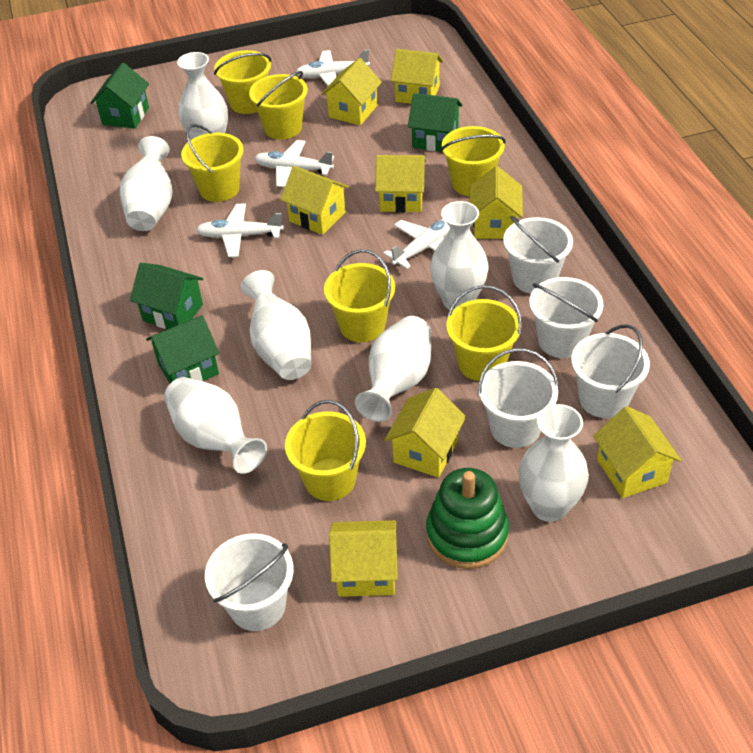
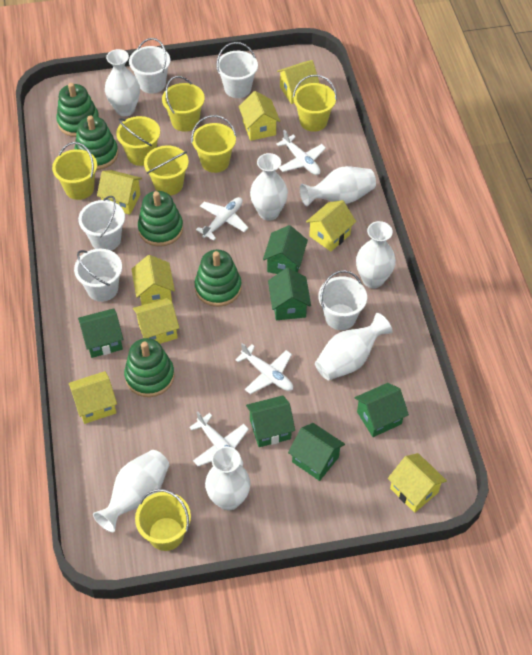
green house: 4 -> 6
green stacking toy: 1 -> 5

